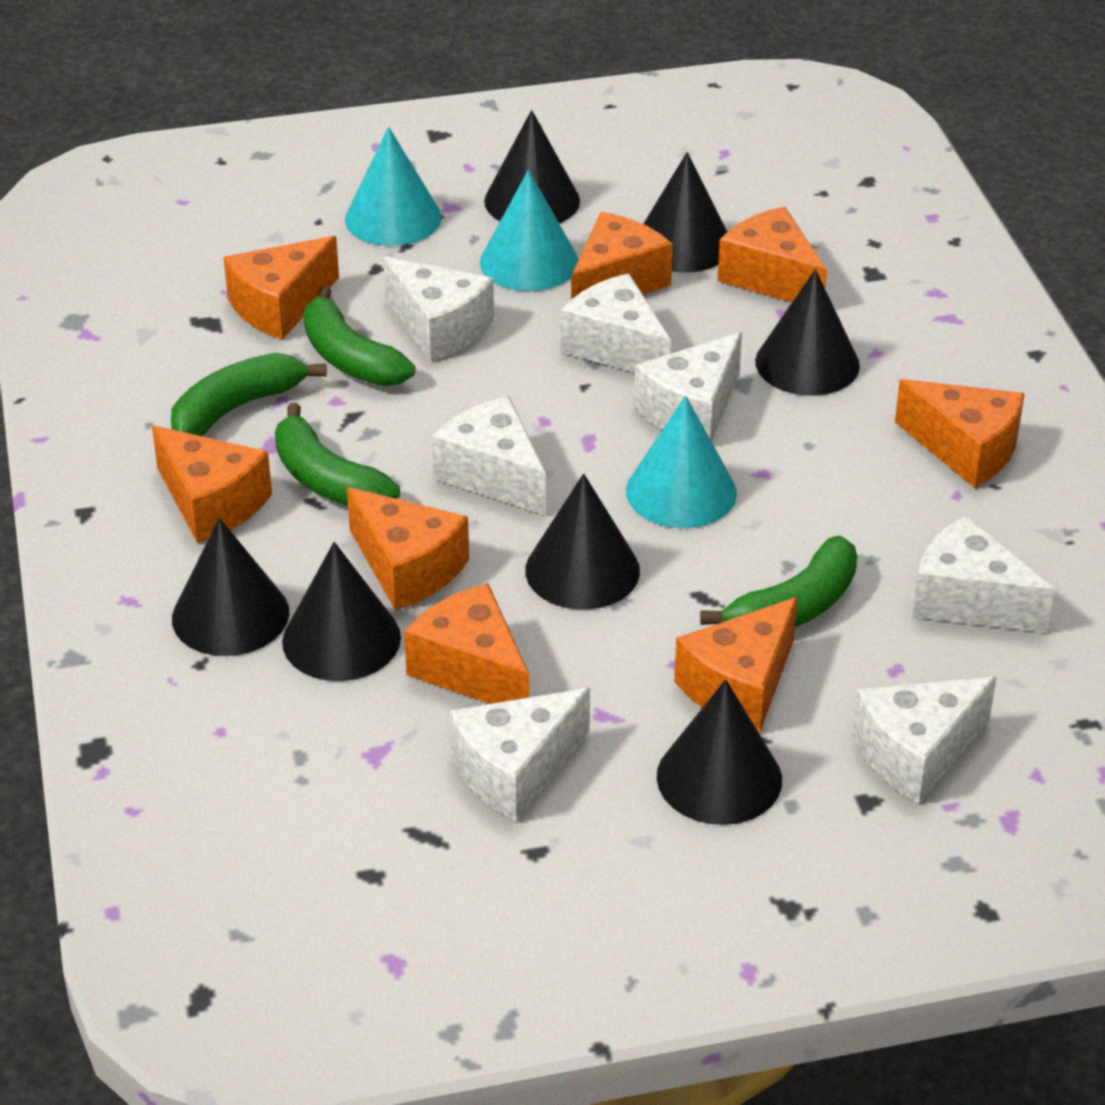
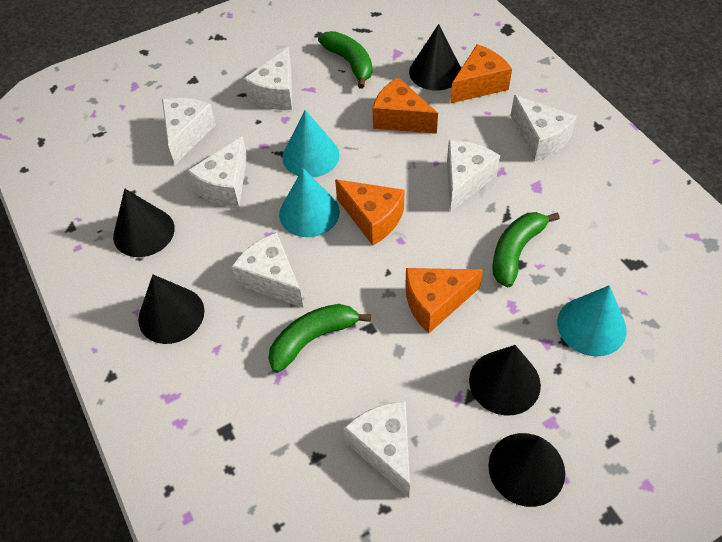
black cone: 7 -> 5
green banana: 4 -> 3
orange cheese: 8 -> 4

